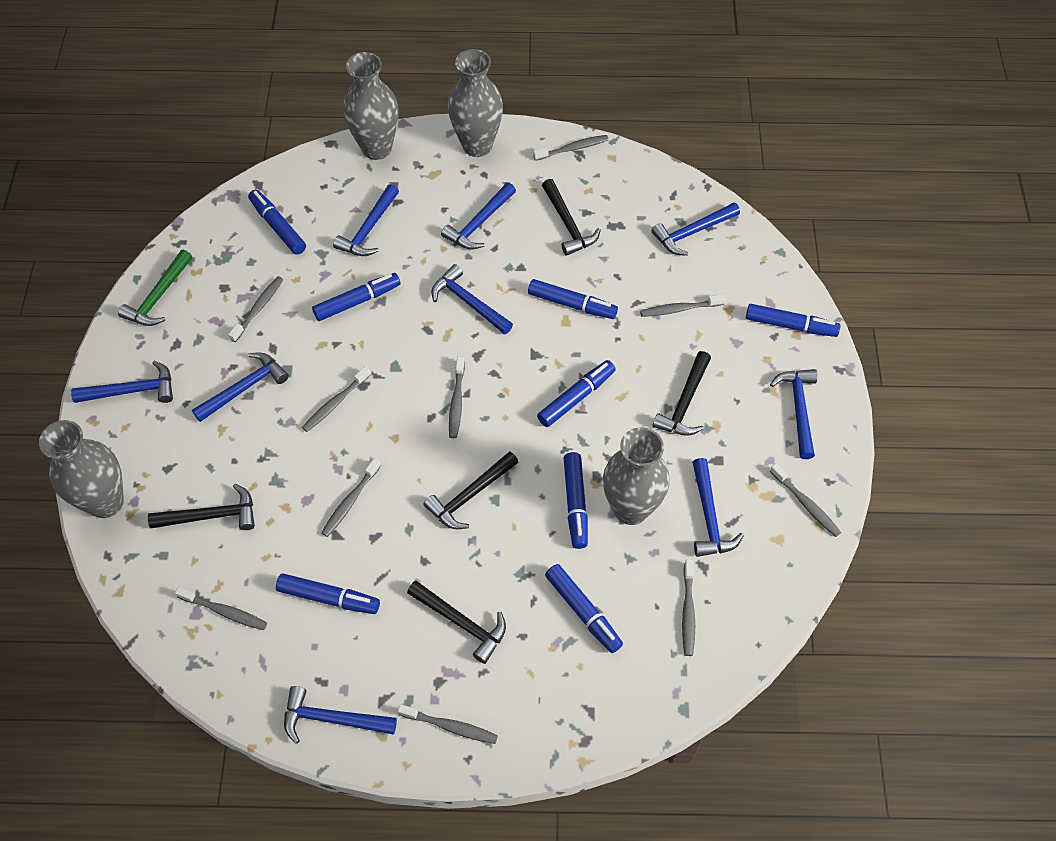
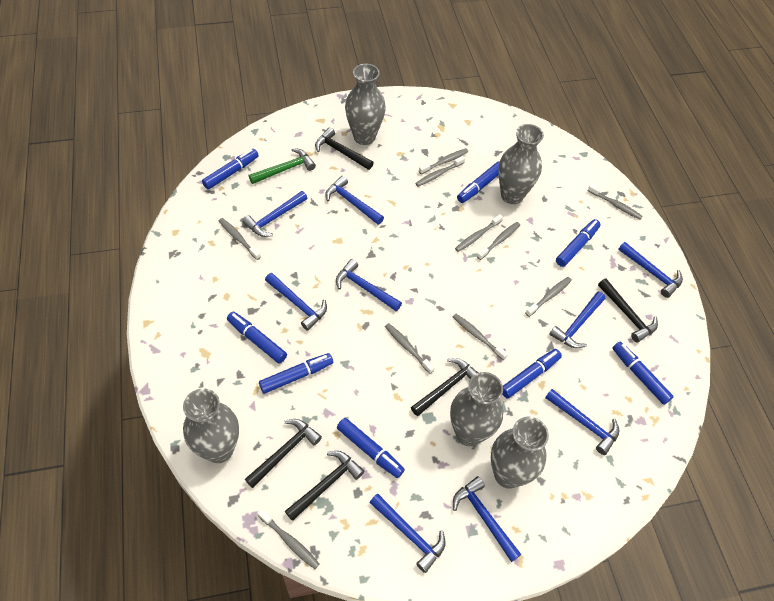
grey vase: 4 -> 5

